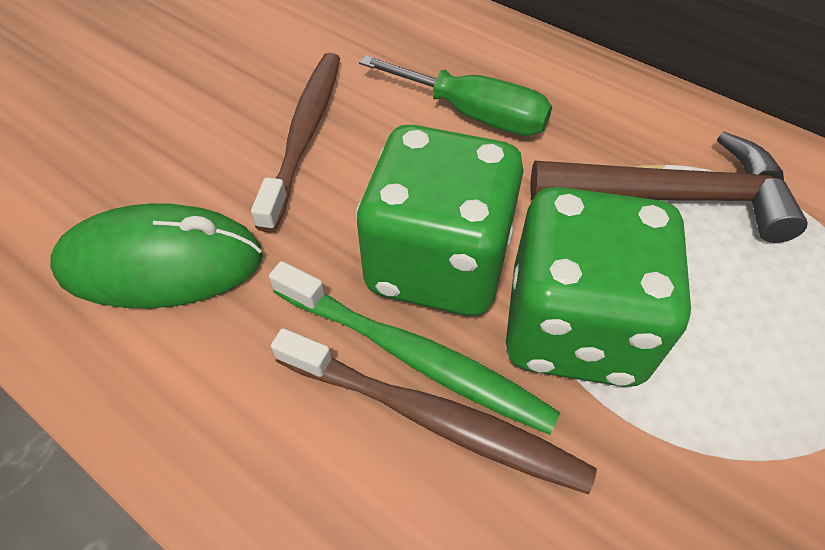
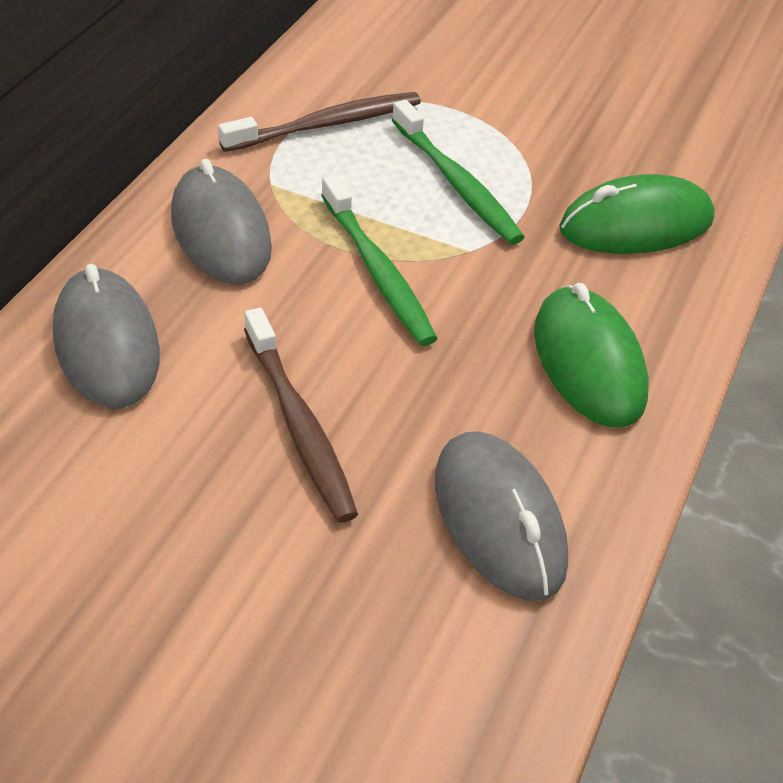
brown hammer: 1 -> 0
green dice: 2 -> 0
green mouse: 1 -> 2
green screwdriver: 1 -> 0
green toothbrush: 1 -> 2
grey mouse: 0 -> 3

